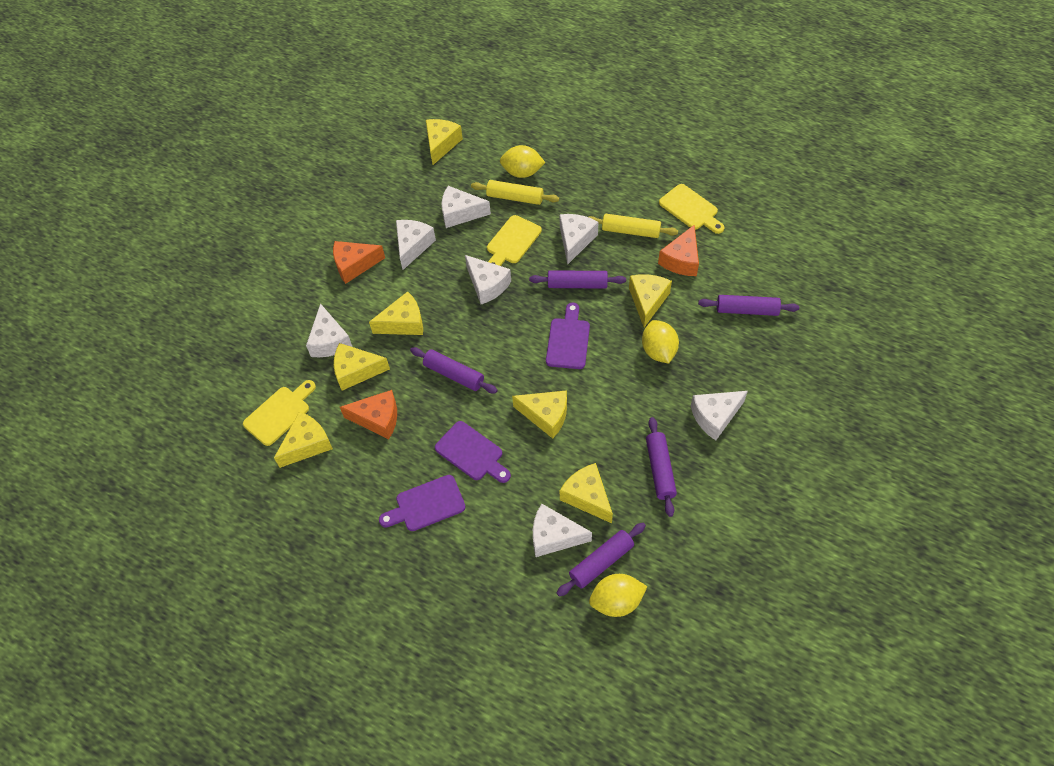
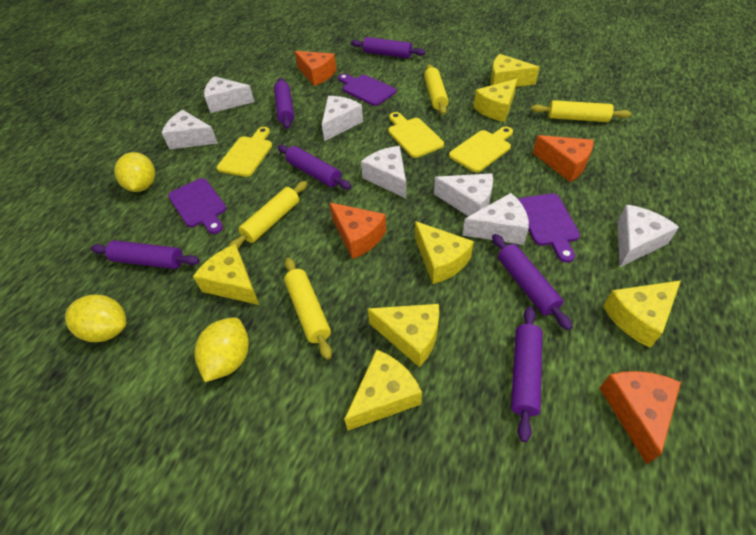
orange cheese: 3 -> 4
purple rolling pin: 5 -> 6
yellow rolling pin: 2 -> 4

